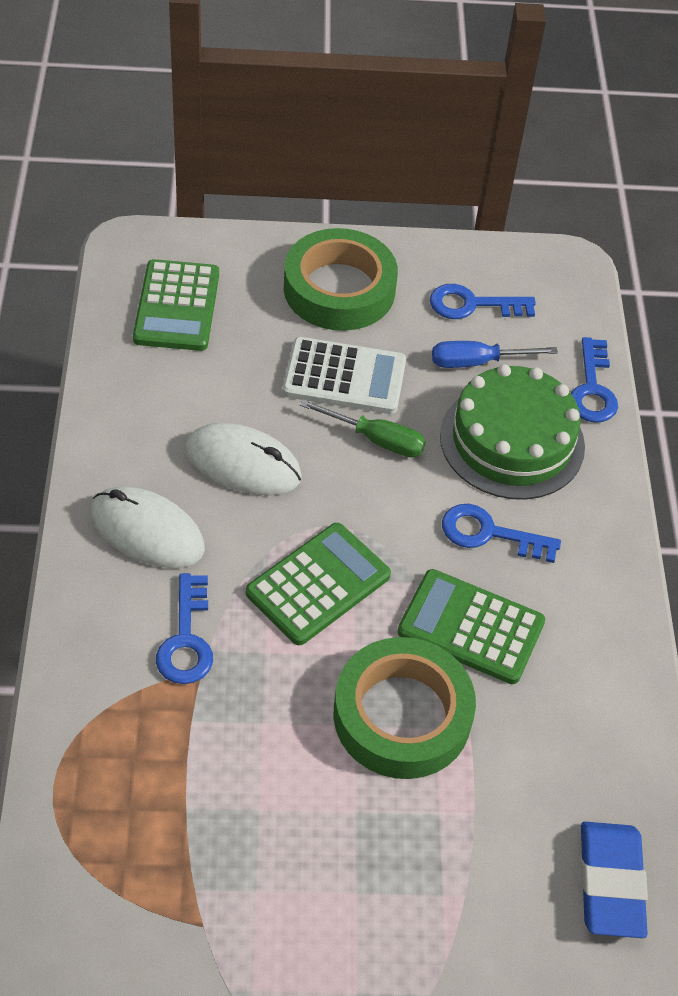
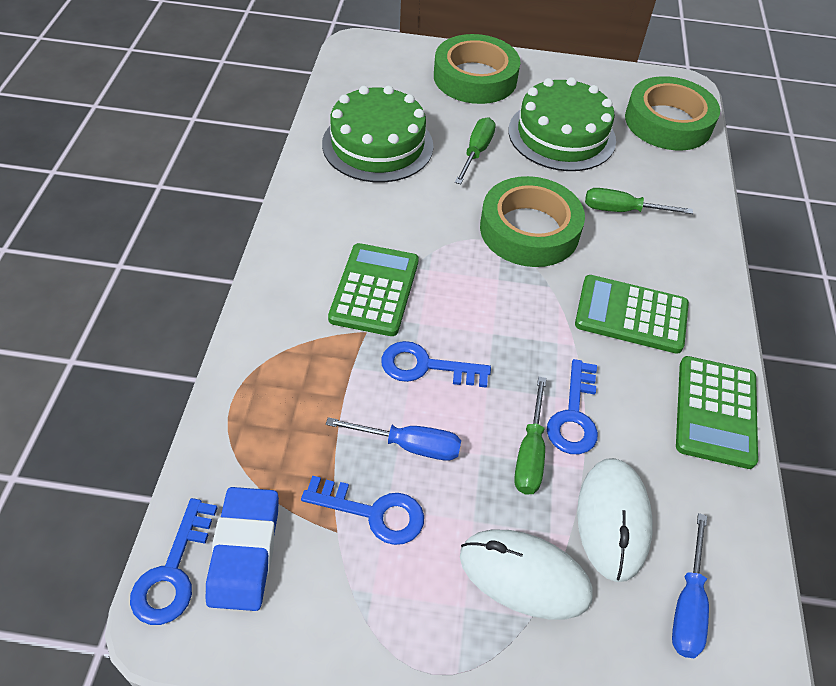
blue screwdriver: 1 -> 2
green cake: 1 -> 2
green screwdriver: 1 -> 3
green tape: 2 -> 3
white calculator: 1 -> 0

